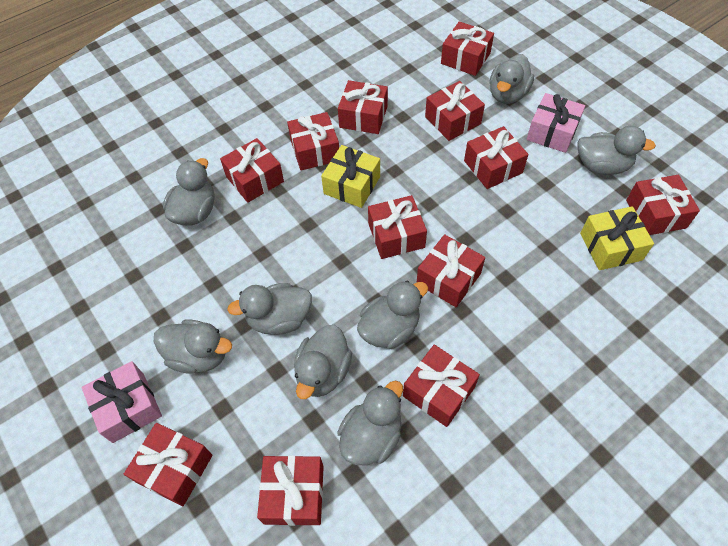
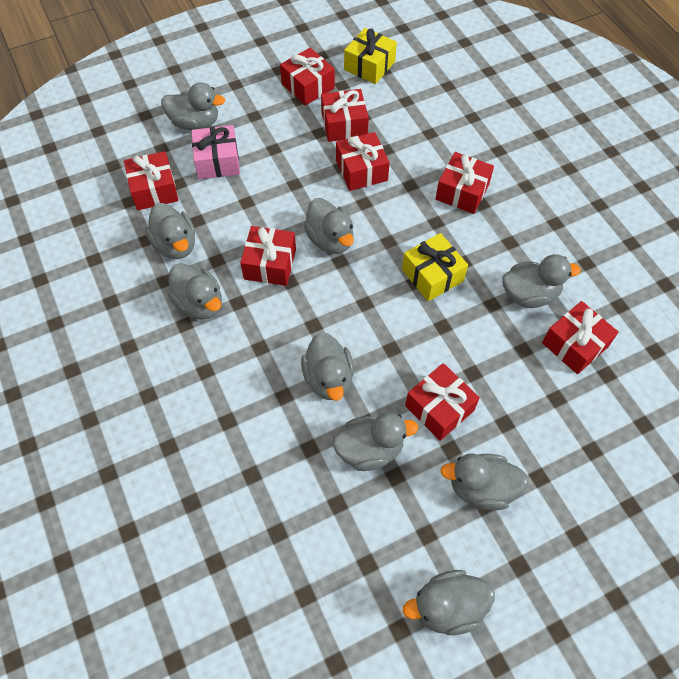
grey duck: 8 -> 9
pink gift: 2 -> 1
red gift: 12 -> 8

